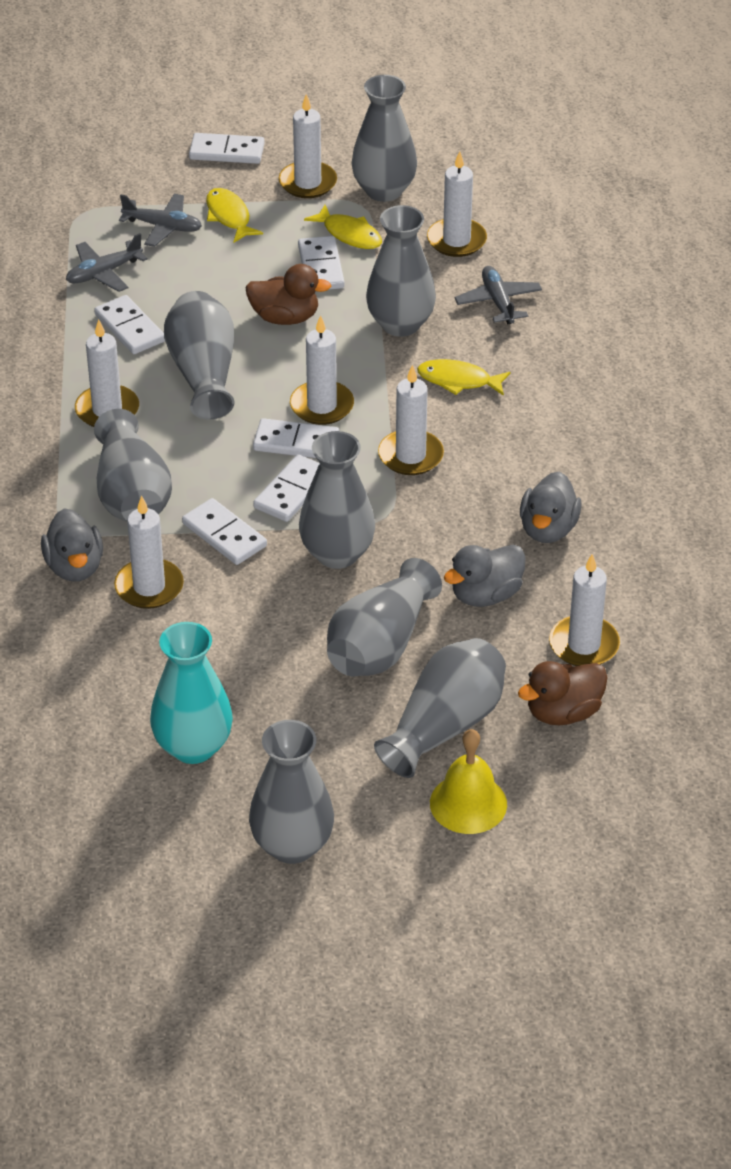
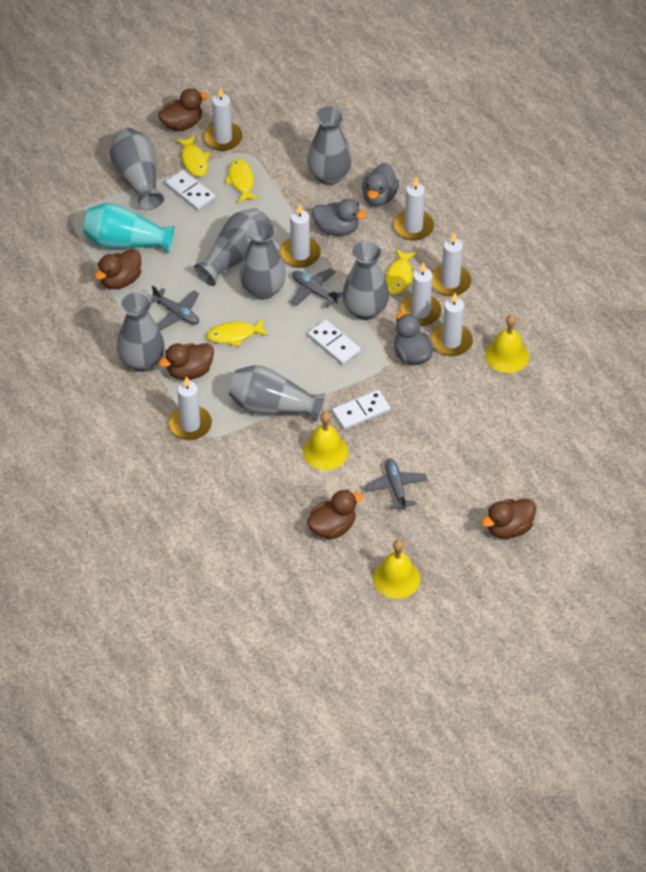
brown duck: 2 -> 5
grey vase: 8 -> 7
white domino: 6 -> 3
yellow bell: 1 -> 3
yellow fish: 3 -> 4

